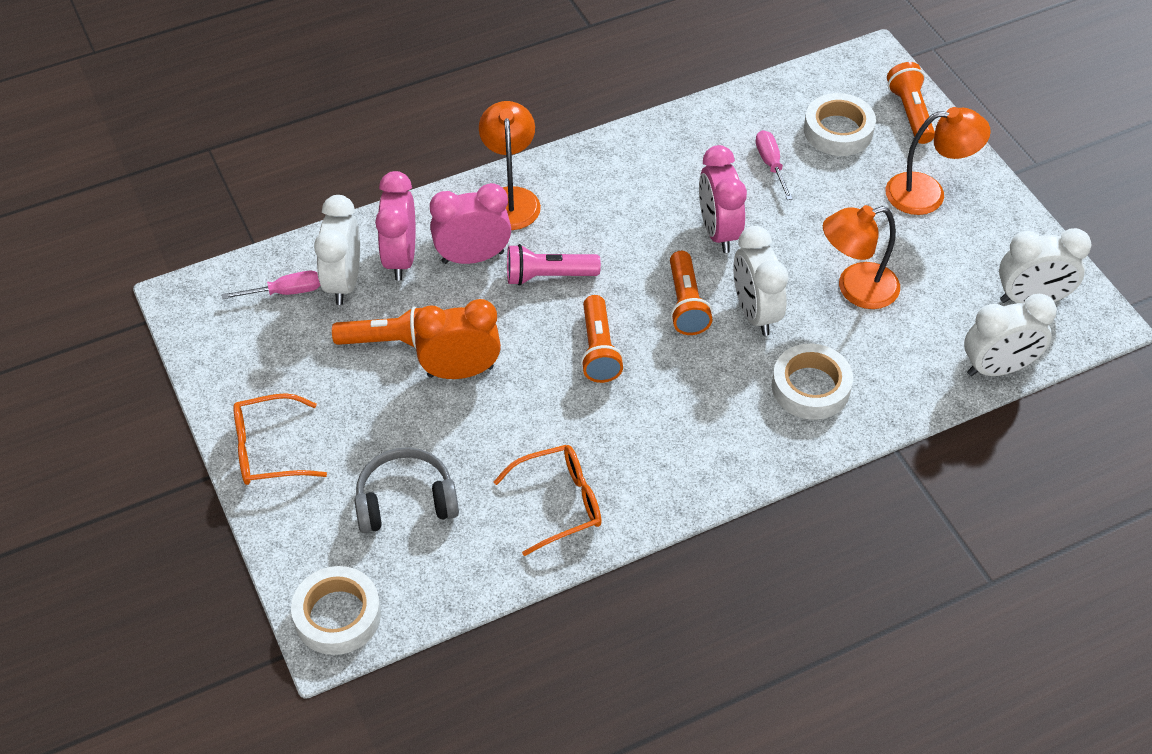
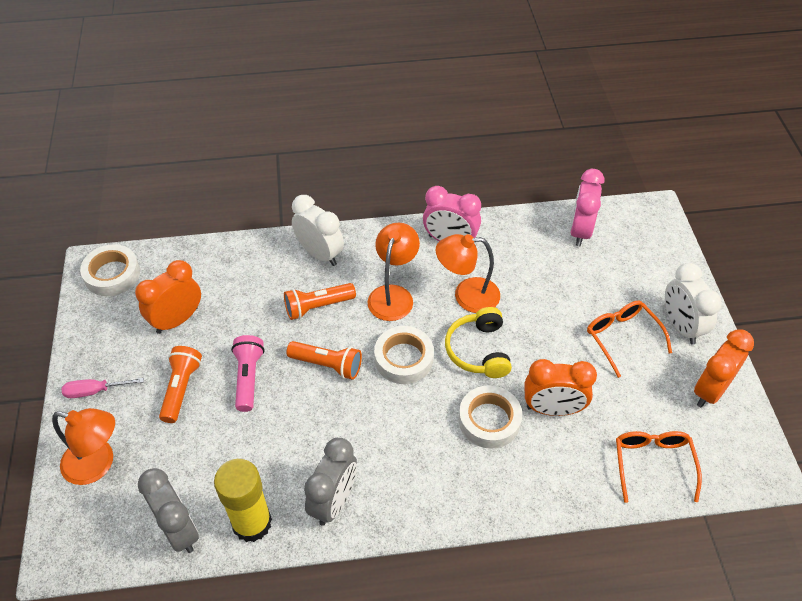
grey clock: 0 -> 2
grey headphones: 1 -> 0
orange clock: 1 -> 3
orange flashlight: 4 -> 3
pink clock: 3 -> 2
pink screwdriver: 2 -> 1
white clock: 4 -> 2
yellow glue stick: 0 -> 1
yellow headphones: 0 -> 1

